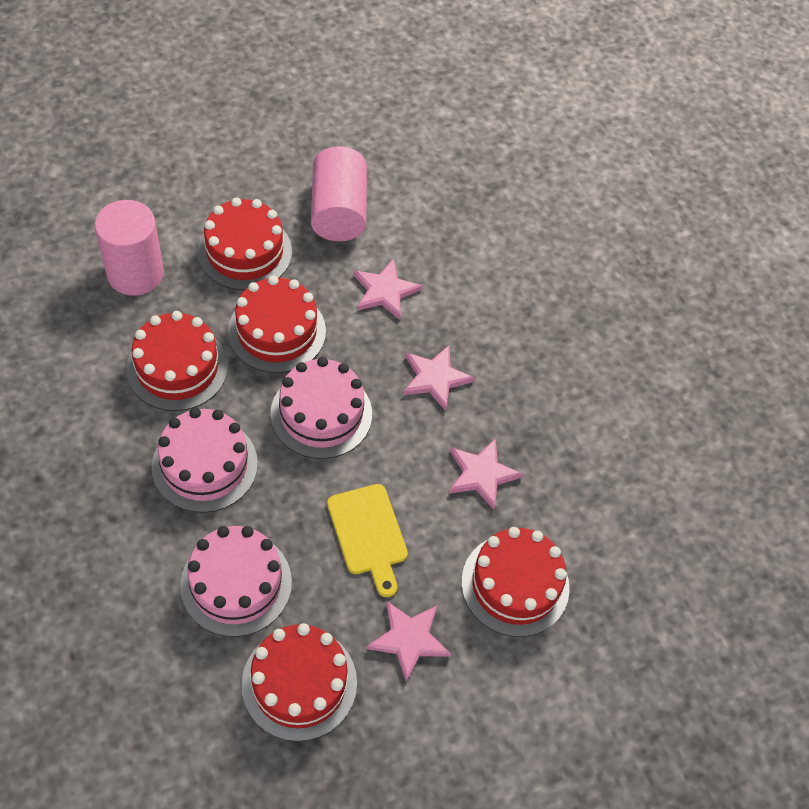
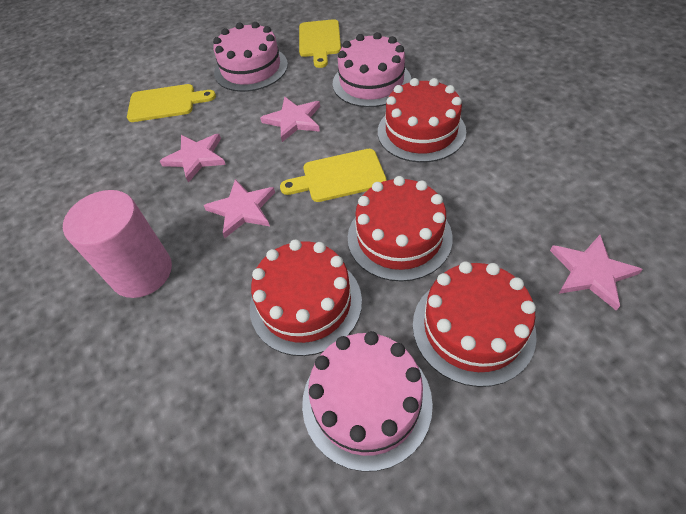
pink cylinder: 2 -> 1
red cake: 5 -> 4
yellow cutting board: 1 -> 3

